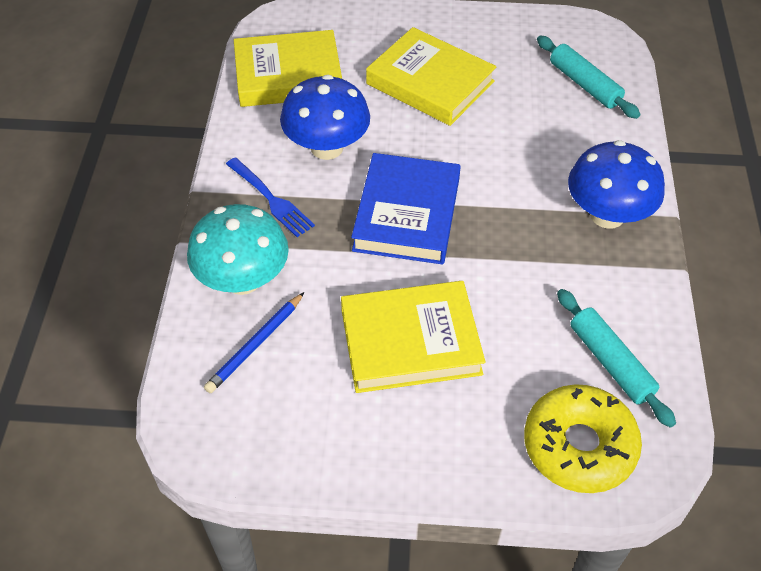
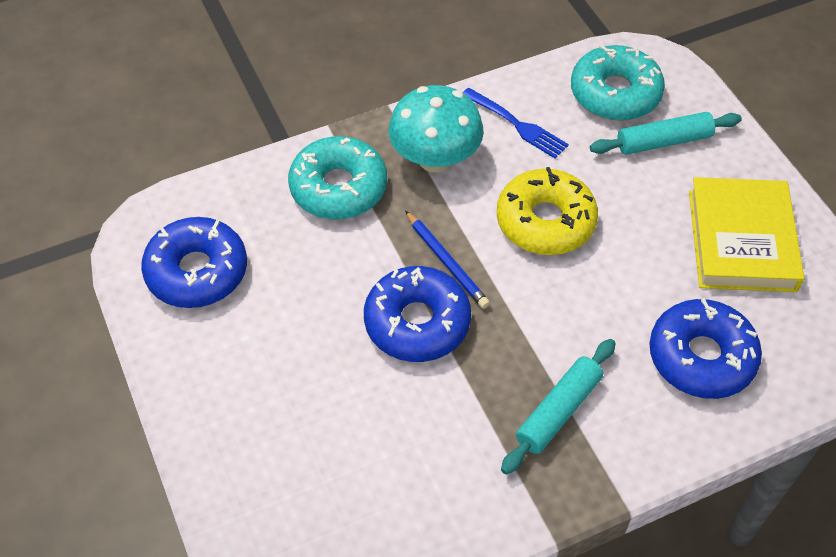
blue book: 1 -> 0
blue donut: 0 -> 3
blue mushroom: 2 -> 0
turquoise donut: 0 -> 2
yellow book: 3 -> 1

